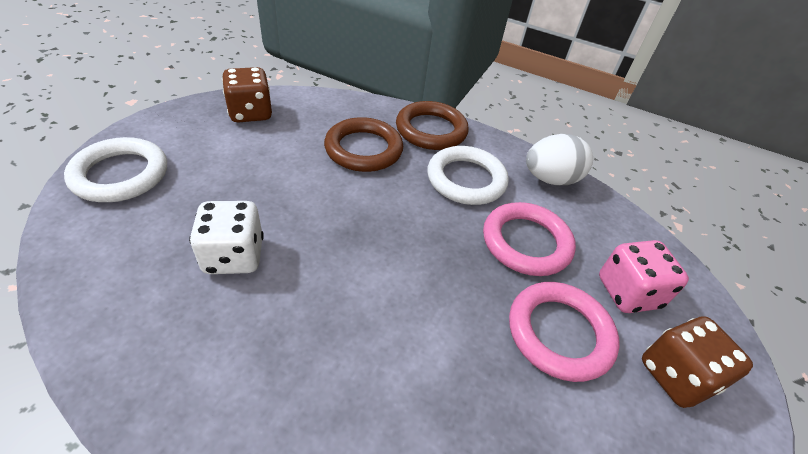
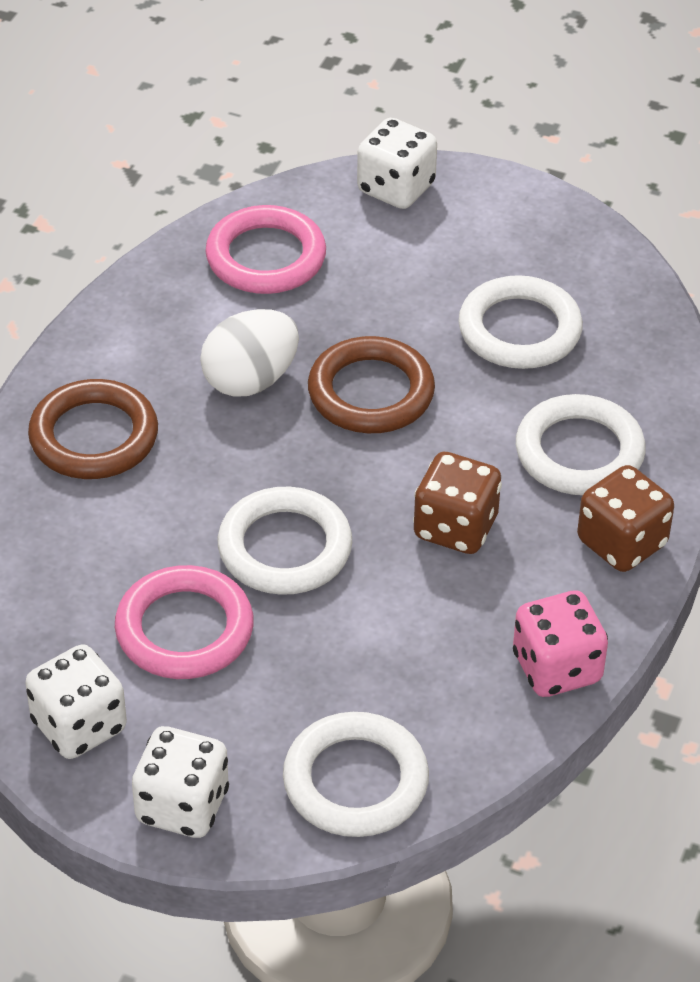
white dice: 1 -> 3
white ring: 2 -> 4

